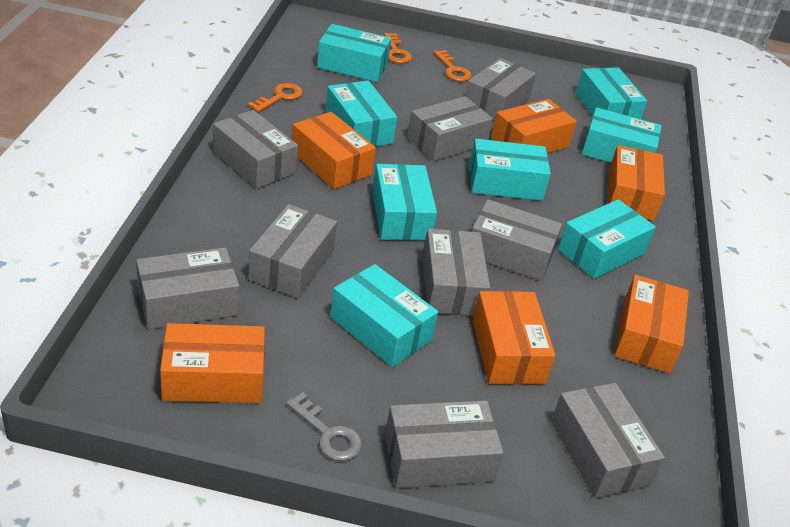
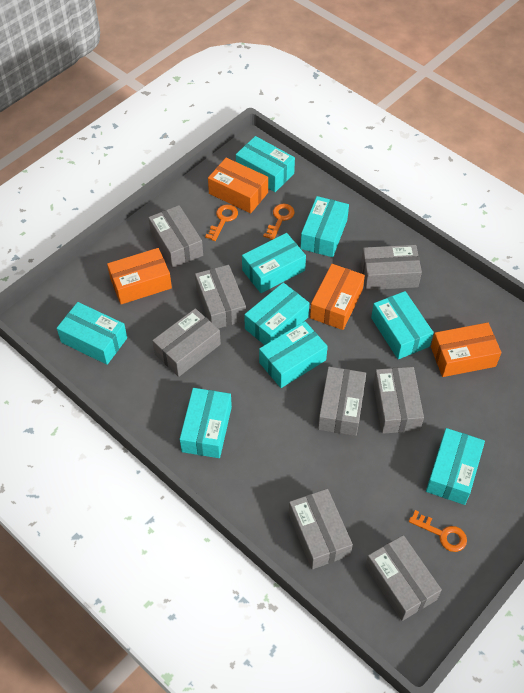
grey box: 9 -> 8
grey key: 1 -> 0
orange box: 6 -> 4
turquoise box: 8 -> 9

